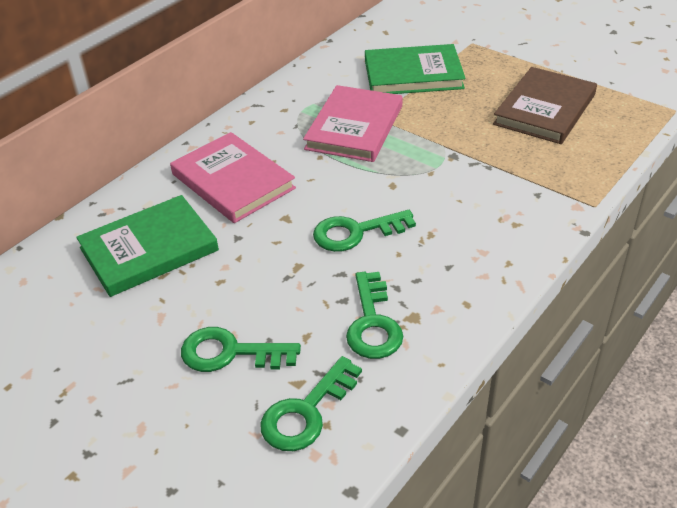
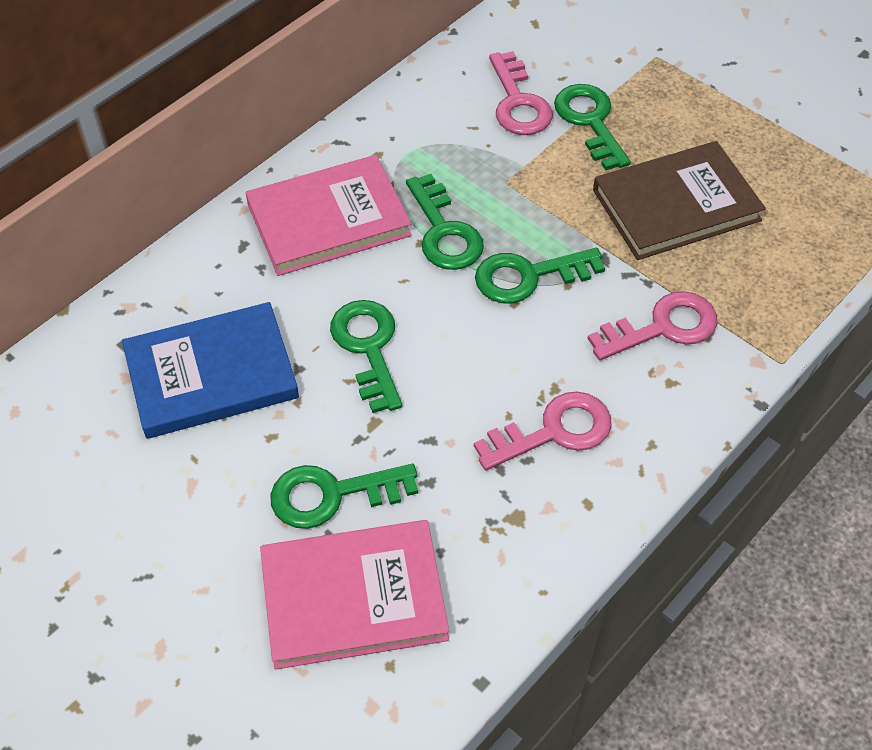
blue book: 0 -> 1
green book: 2 -> 0
green key: 4 -> 5
pink key: 0 -> 3

